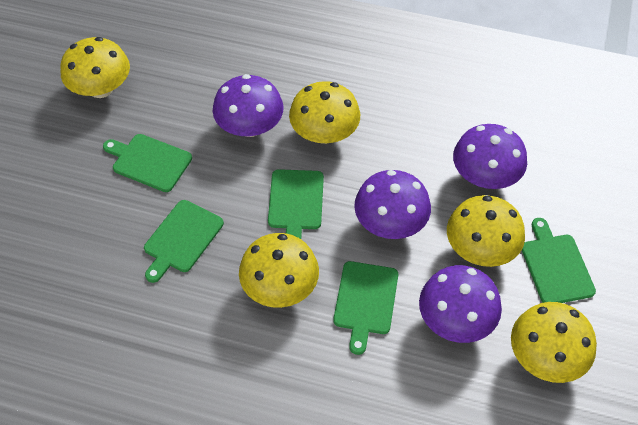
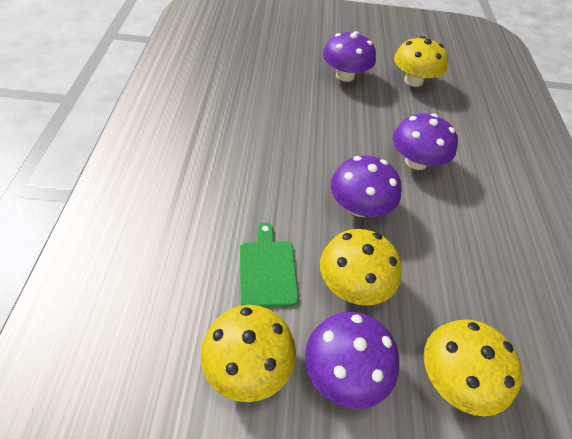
green cutting board: 5 -> 1
yellow mushroom: 5 -> 4

